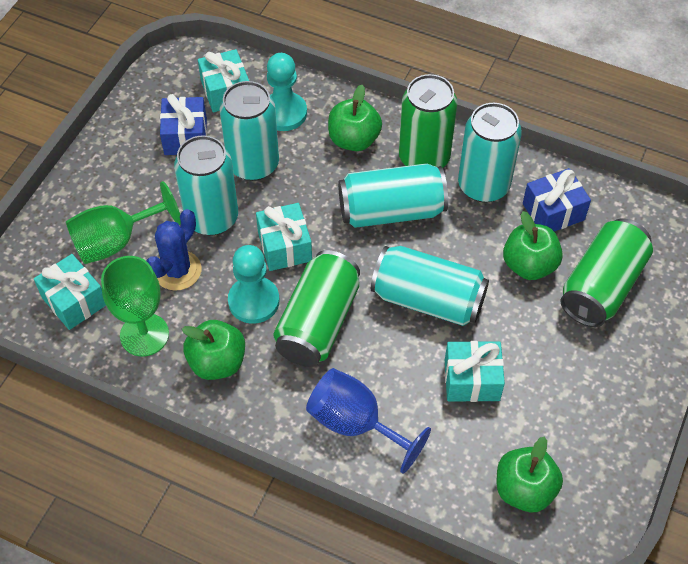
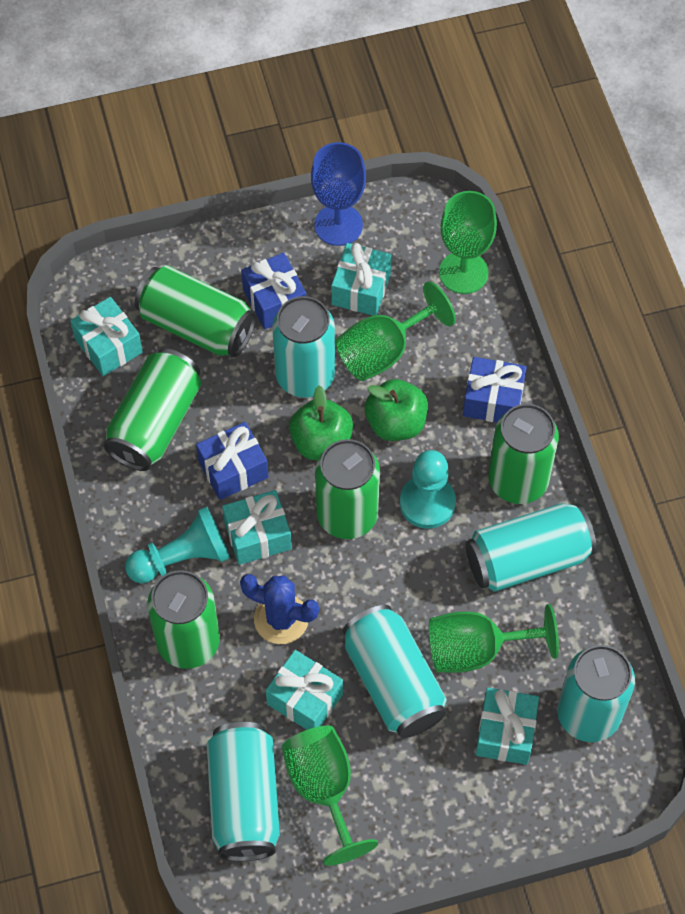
blue gift: 2 -> 3
green apple: 4 -> 2
green can: 3 -> 5
green goblet: 2 -> 4
turquoise gift: 4 -> 5

